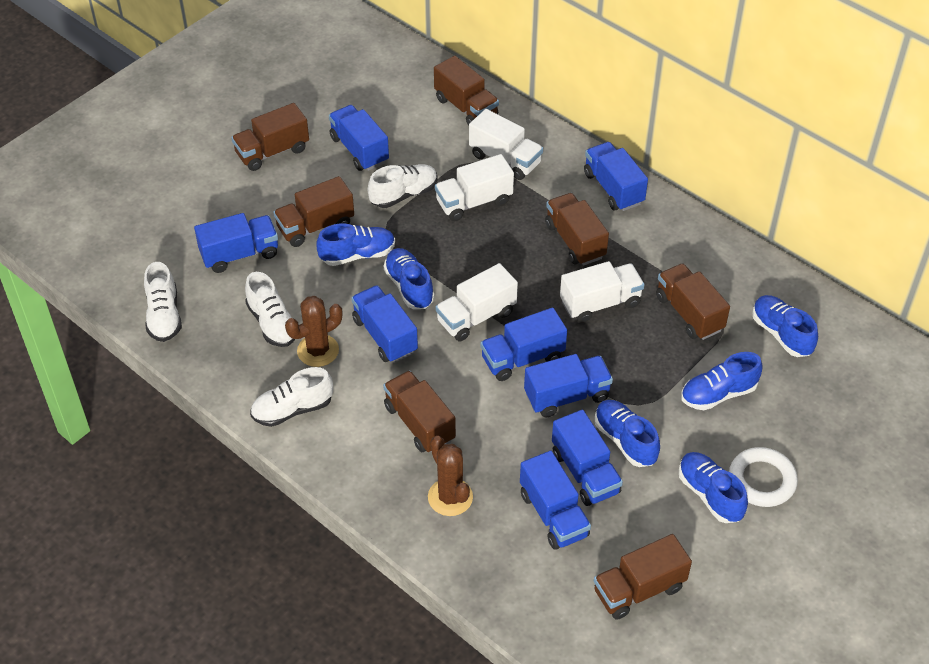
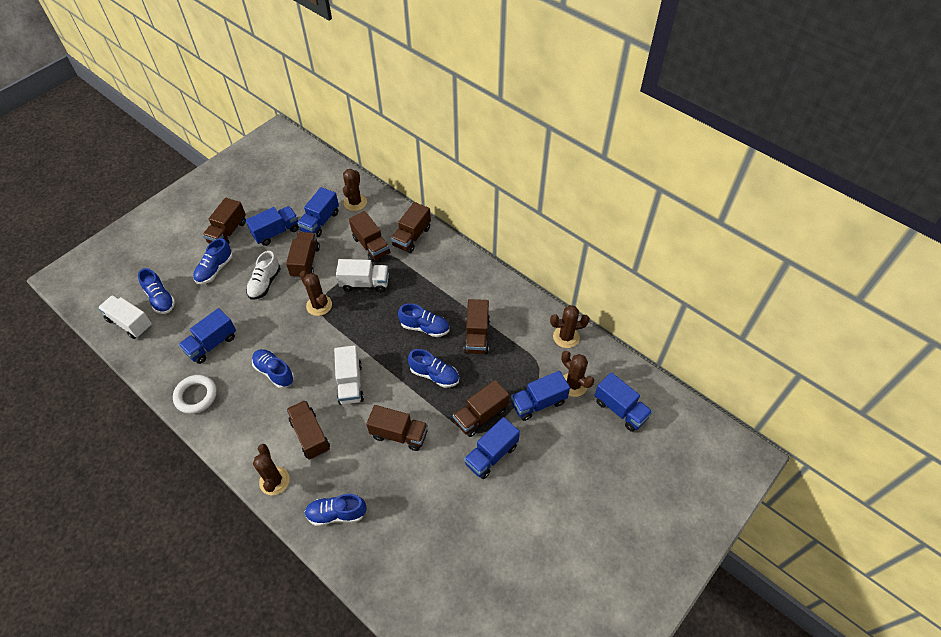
blue truck: 8 -> 6
brown cactus: 2 -> 5
brown truck: 7 -> 8
white shoe: 4 -> 1
white truck: 4 -> 3

